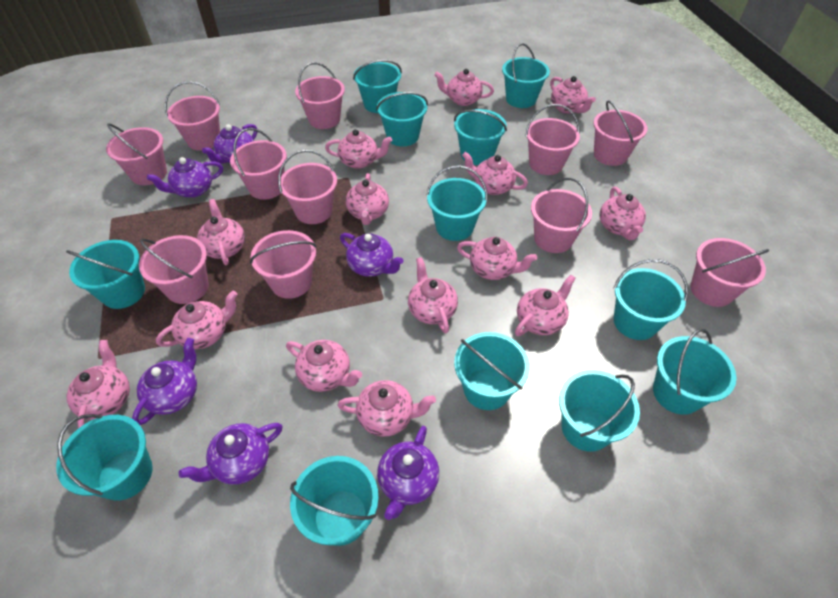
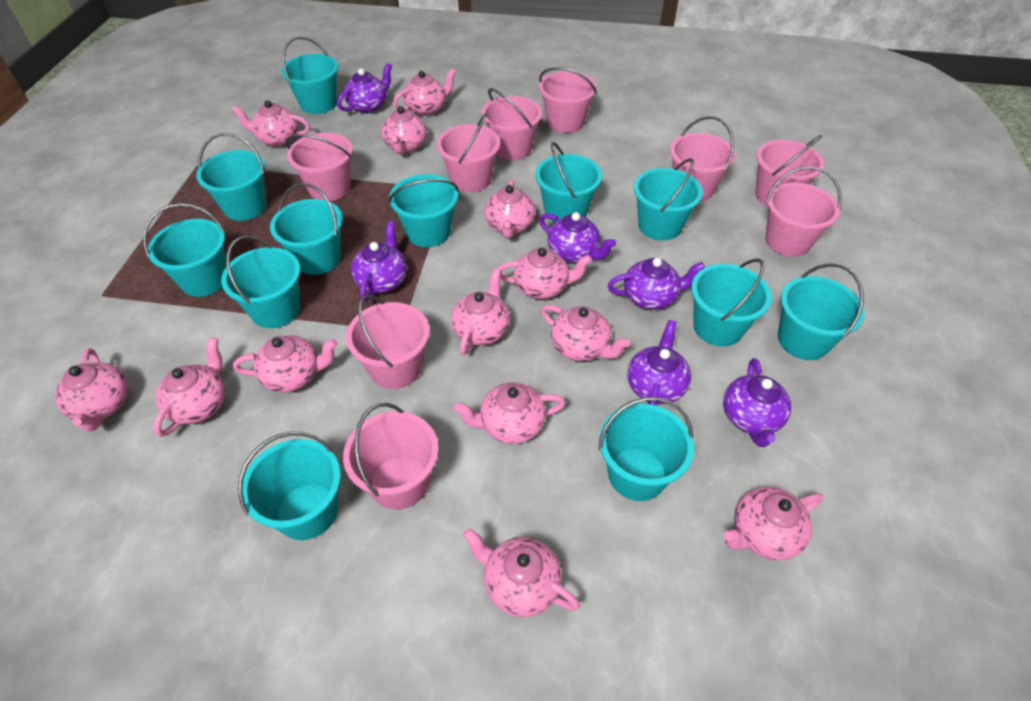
pink bucket: 11 -> 9
pink teapot: 14 -> 13

